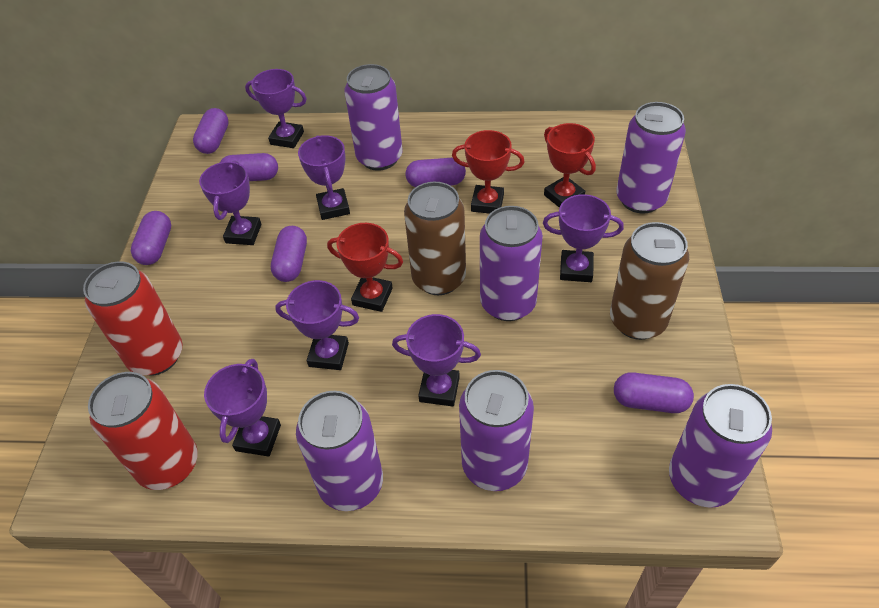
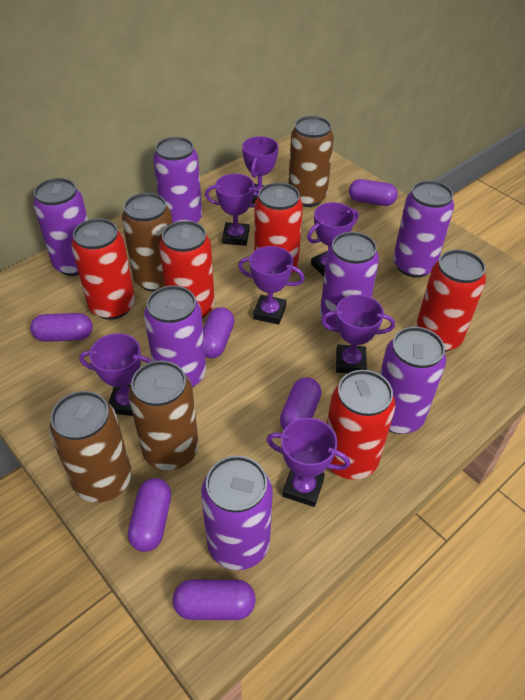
brown can: 2 -> 4
purple can: 6 -> 7
red can: 2 -> 5
red trophy: 3 -> 0

